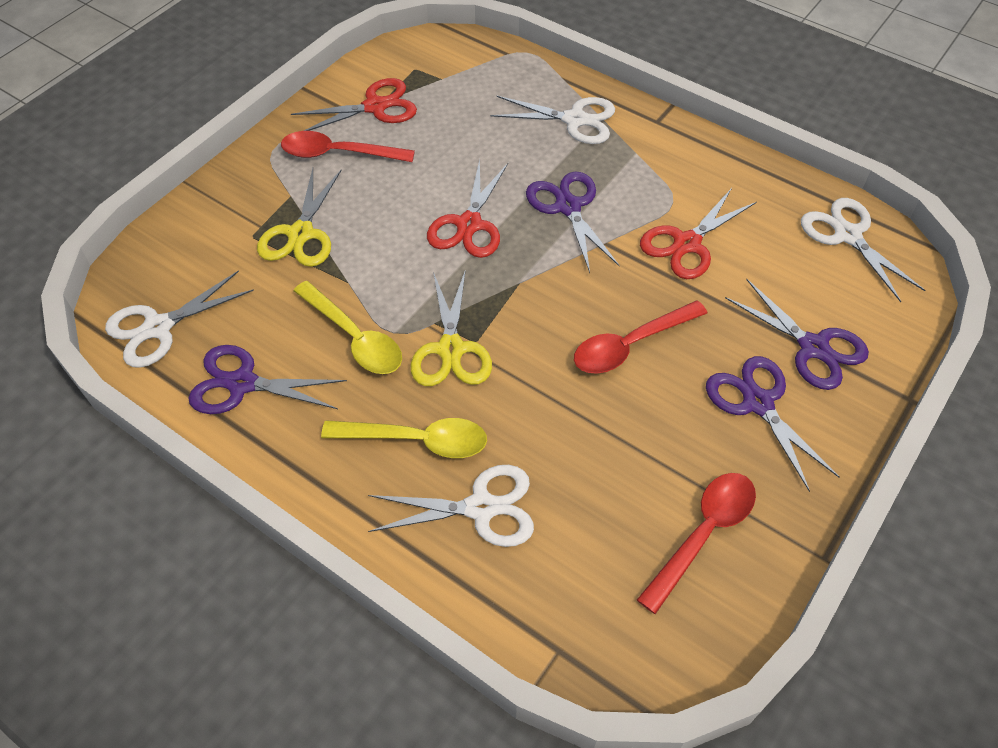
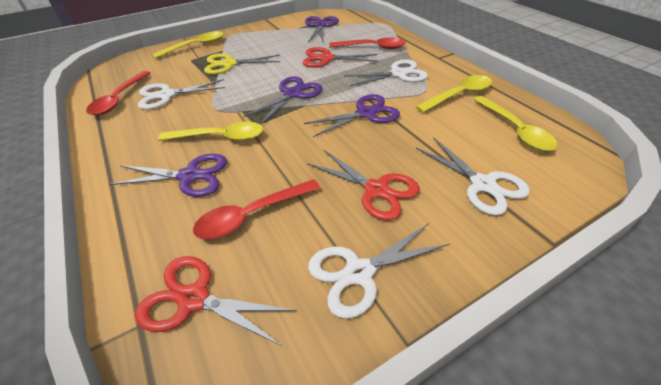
yellow scissors: 2 -> 1
yellow spoon: 2 -> 4

